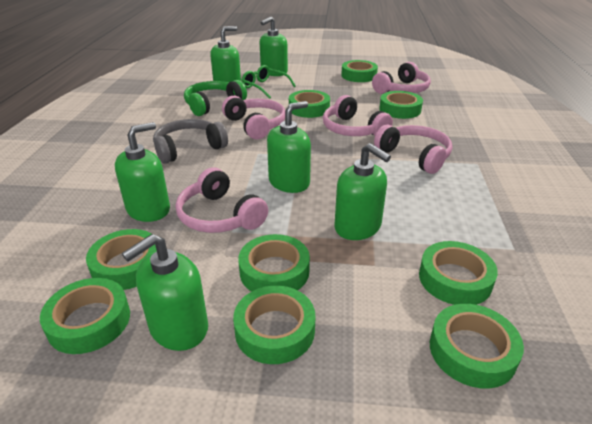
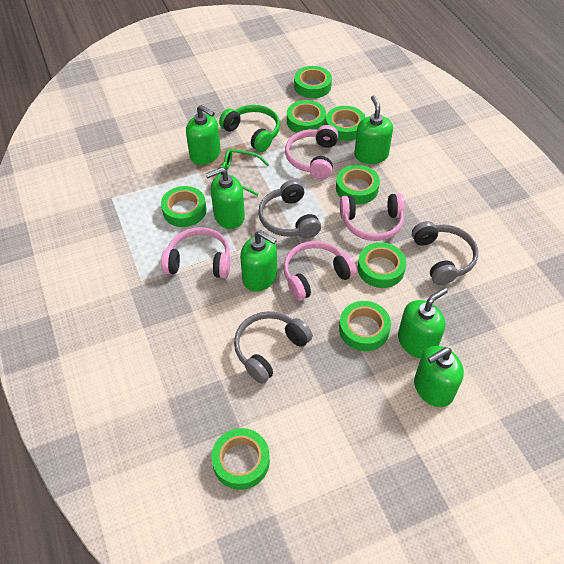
green tape: 9 -> 8
grey headphones: 1 -> 3
pink headphones: 5 -> 4

